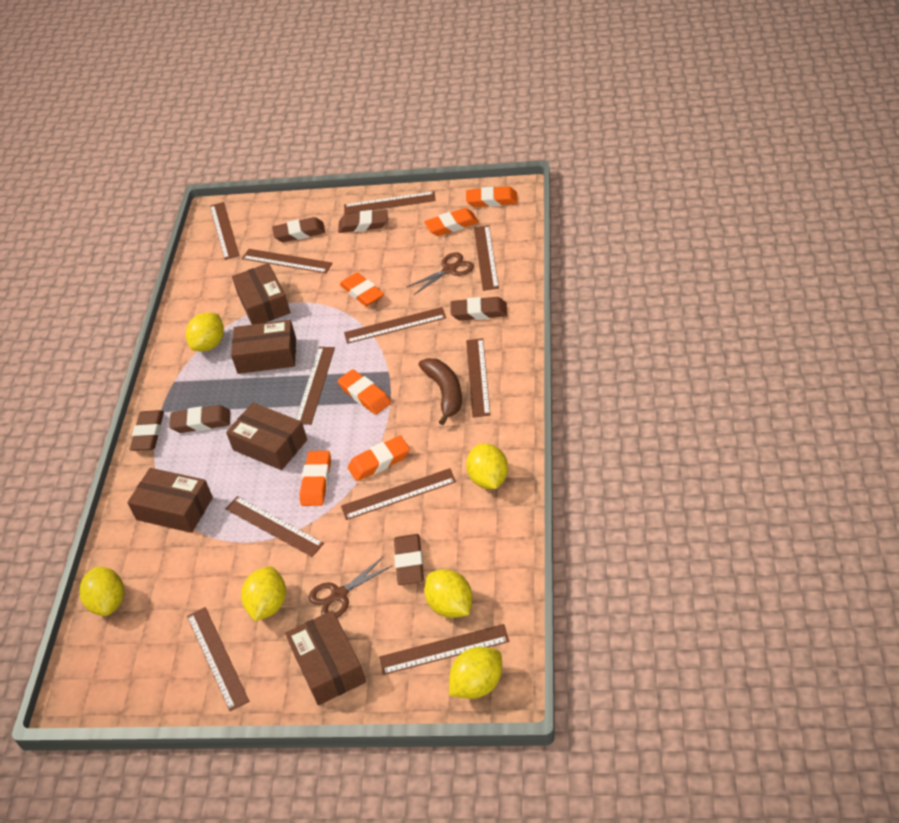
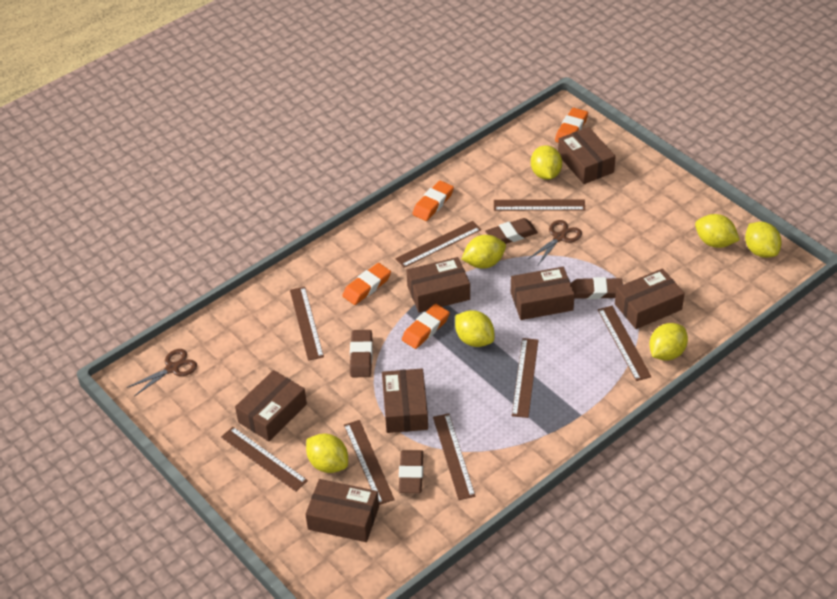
brown banana: 1 -> 0
brown box: 5 -> 7
brown eraser: 6 -> 4
brown ruler: 11 -> 8
orange eraser: 6 -> 4
yellow lemon: 6 -> 7

